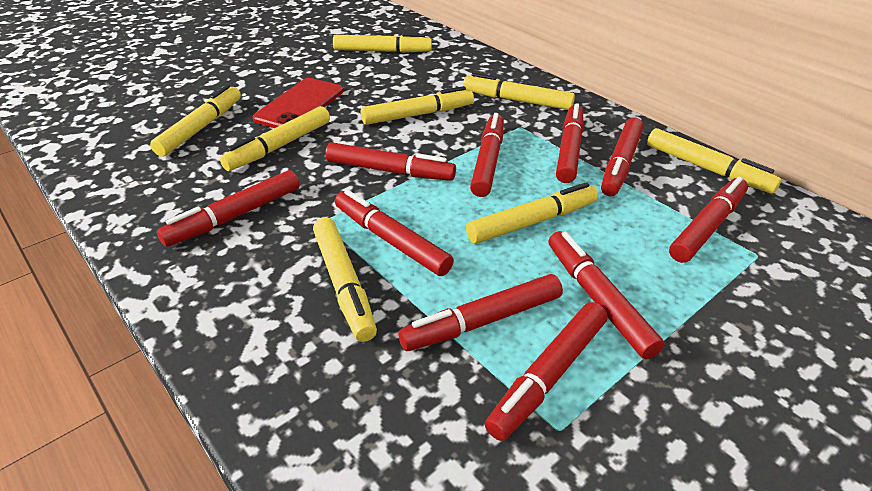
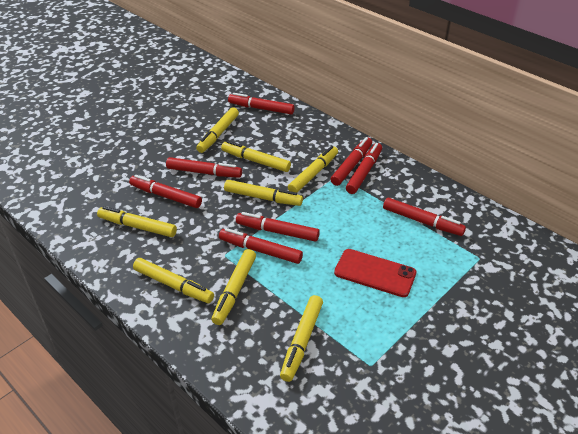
red marker: 10 -> 8

